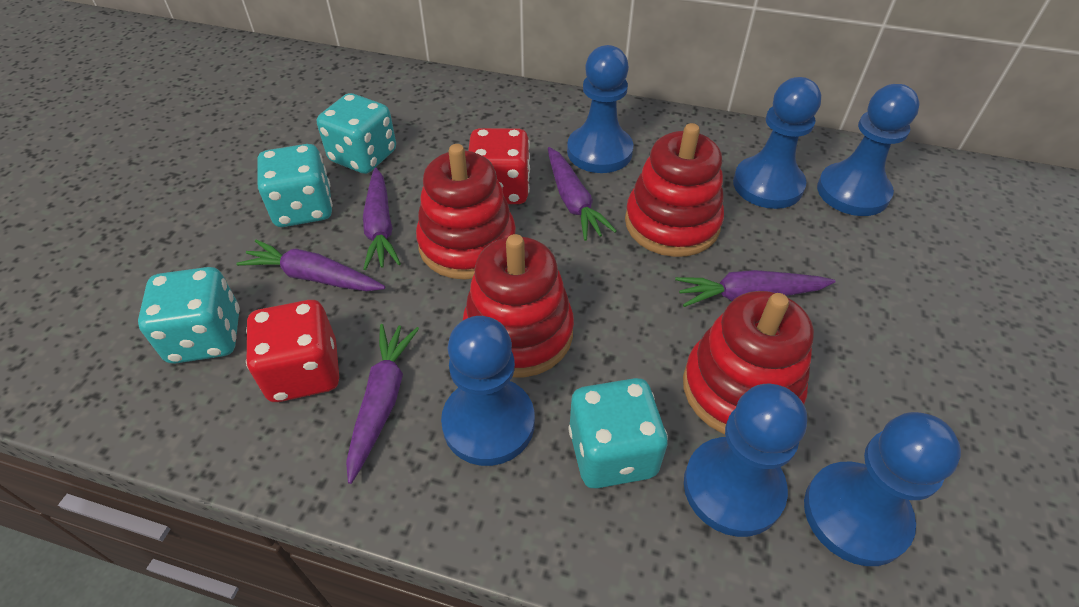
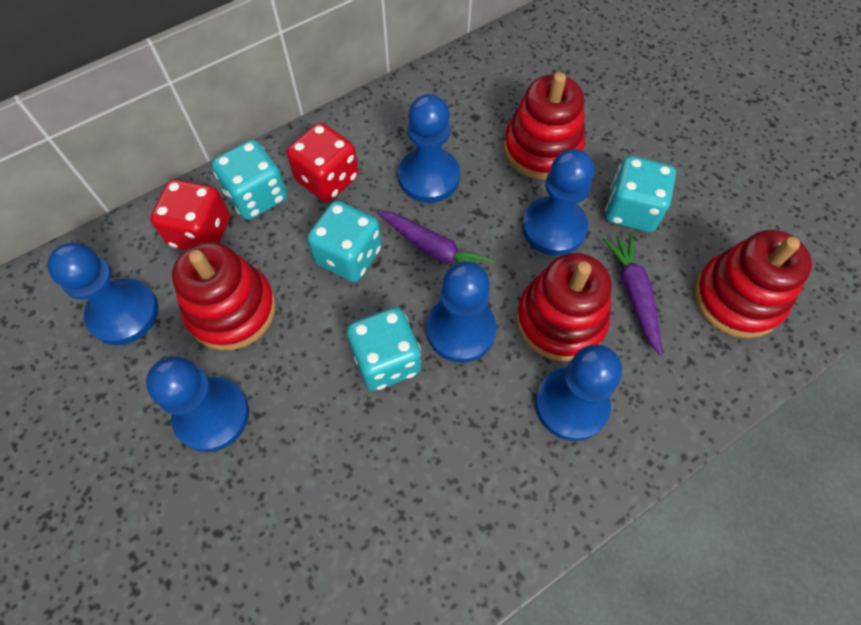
purple carrot: 5 -> 2

